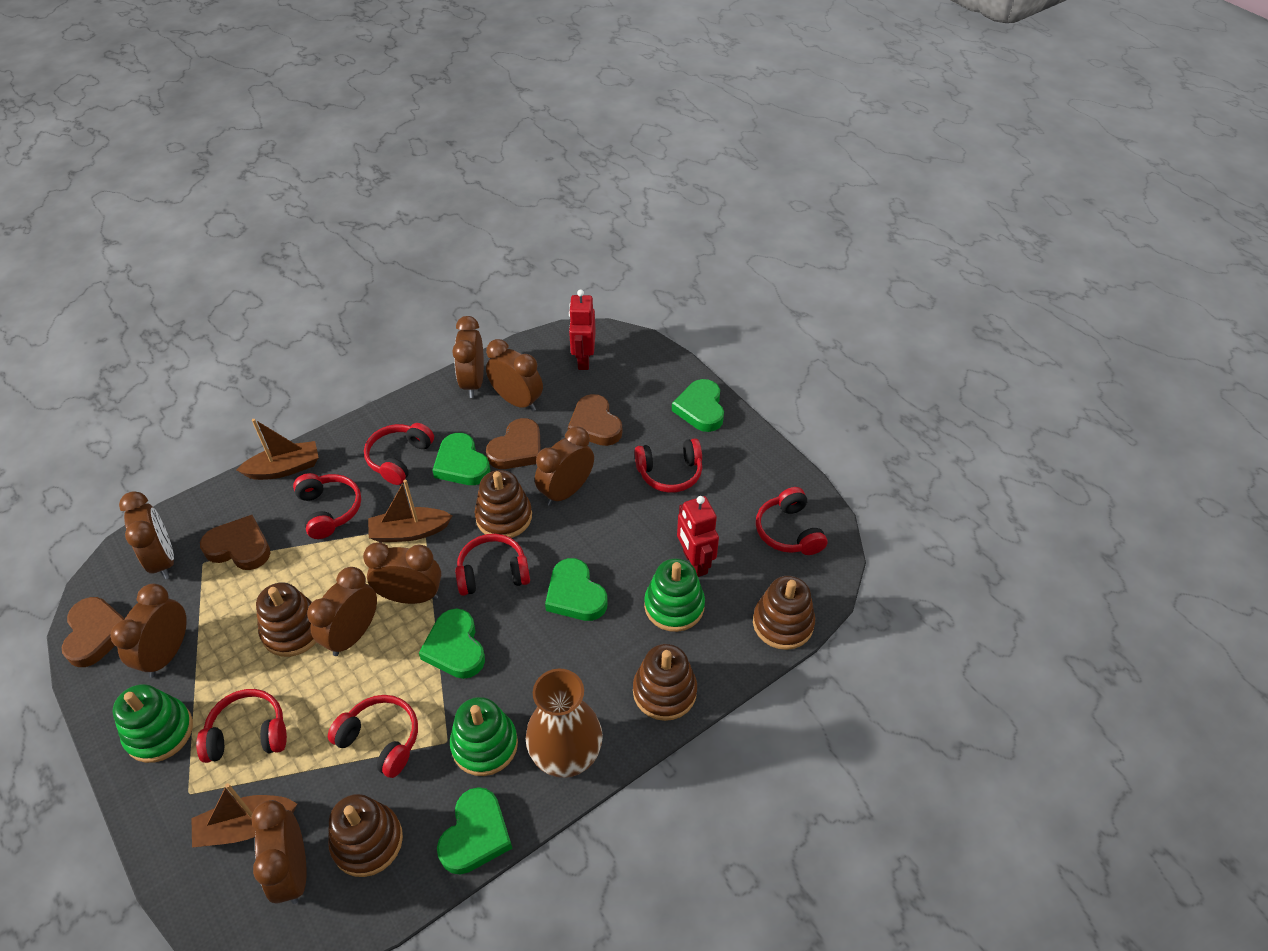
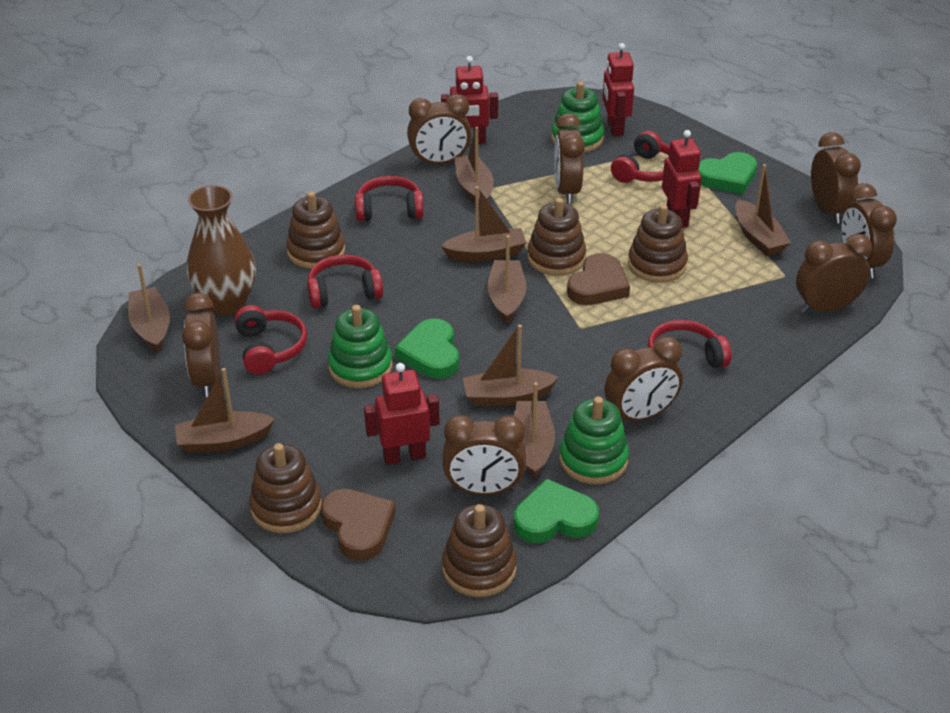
brown boat: 3 -> 8
brown heart: 4 -> 2
green heart: 5 -> 3
red headphones: 7 -> 5
red robot: 2 -> 4

